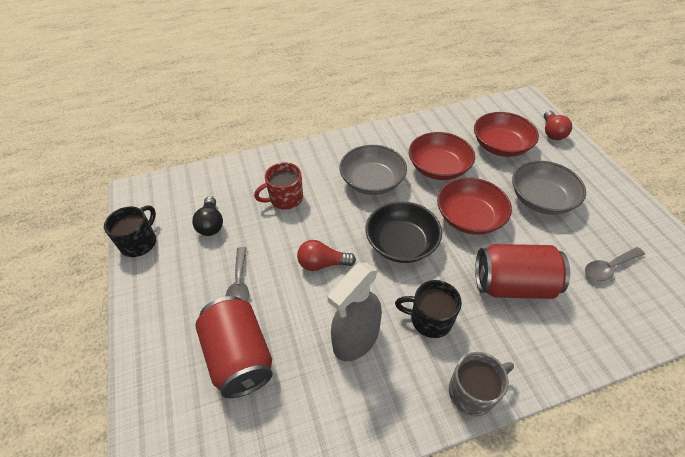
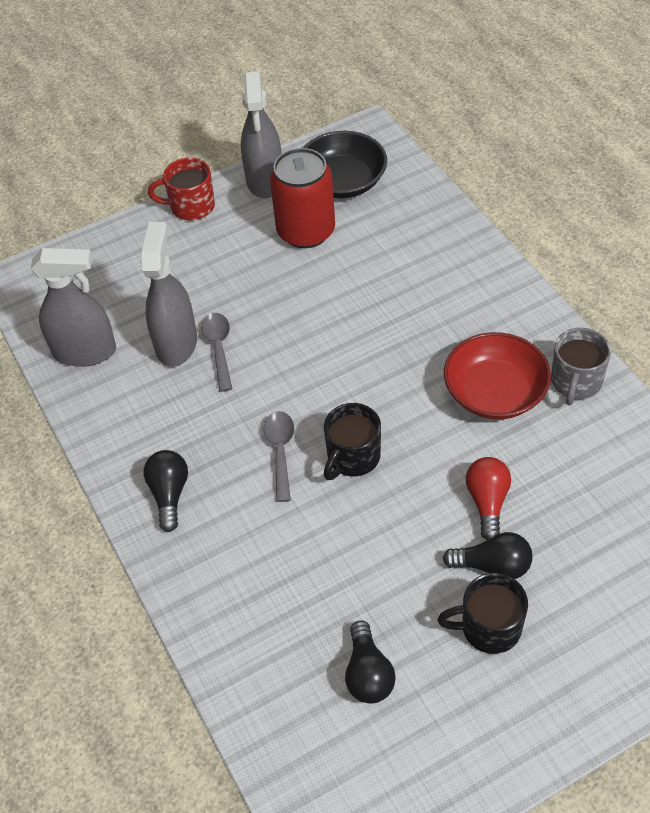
black light bulb: 1 -> 3
grey bowl: 2 -> 0
grey spray bottle: 1 -> 3
red bowl: 3 -> 1
red can: 2 -> 1
red light bulb: 2 -> 1

